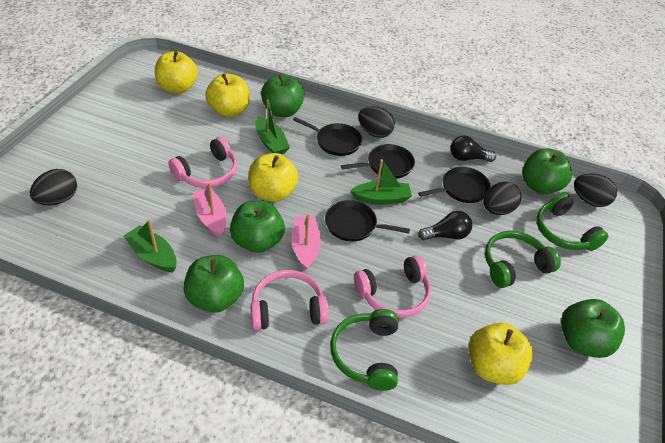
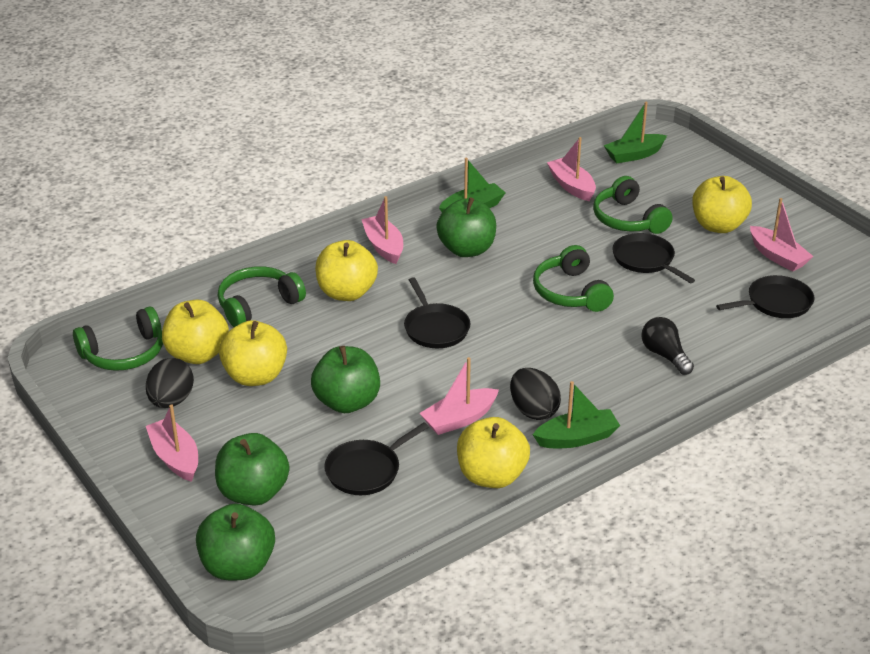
black egg: 4 -> 2
black light bulb: 2 -> 1
green apple: 5 -> 4
green headphones: 3 -> 4
pink boat: 2 -> 5
pink headphones: 3 -> 0
yellow apple: 4 -> 5

